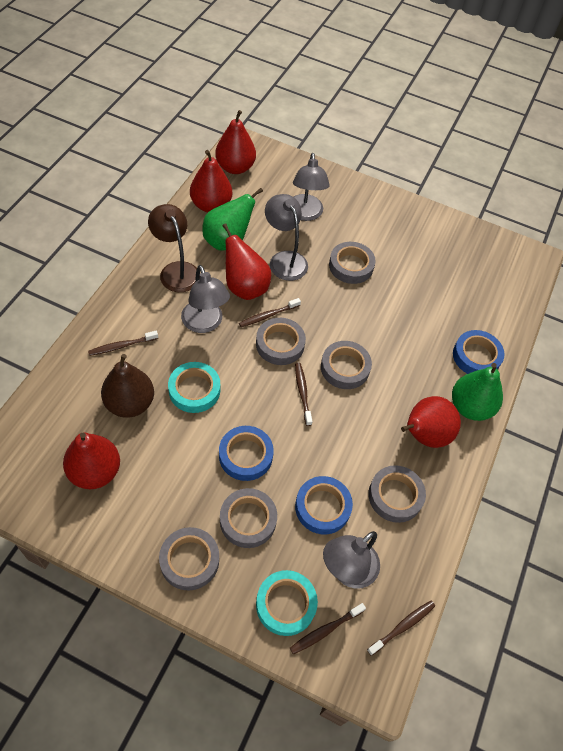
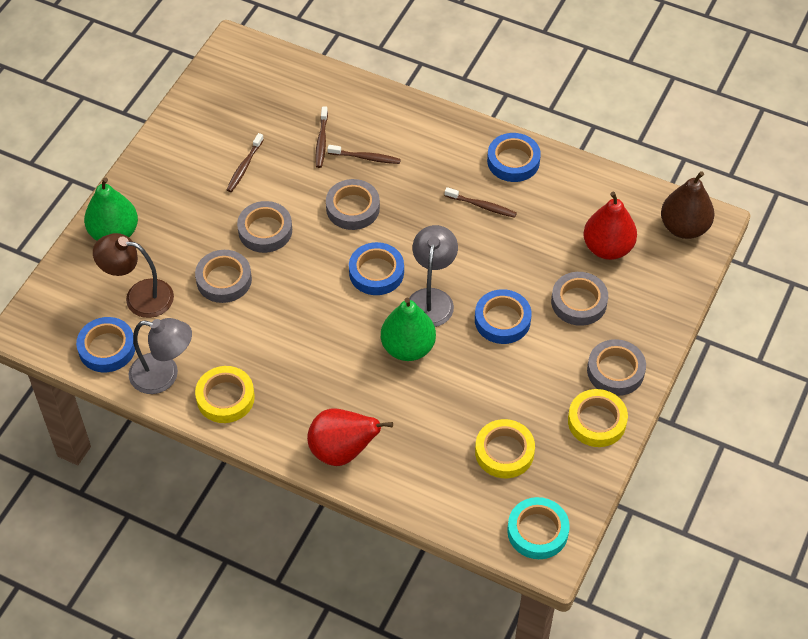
blue tape: 3 -> 4
brown toothbrush: 5 -> 4
grey lamp: 4 -> 2
grey tape: 6 -> 5
red pear: 5 -> 2
turquoise tape: 2 -> 1
yellow tape: 0 -> 3

